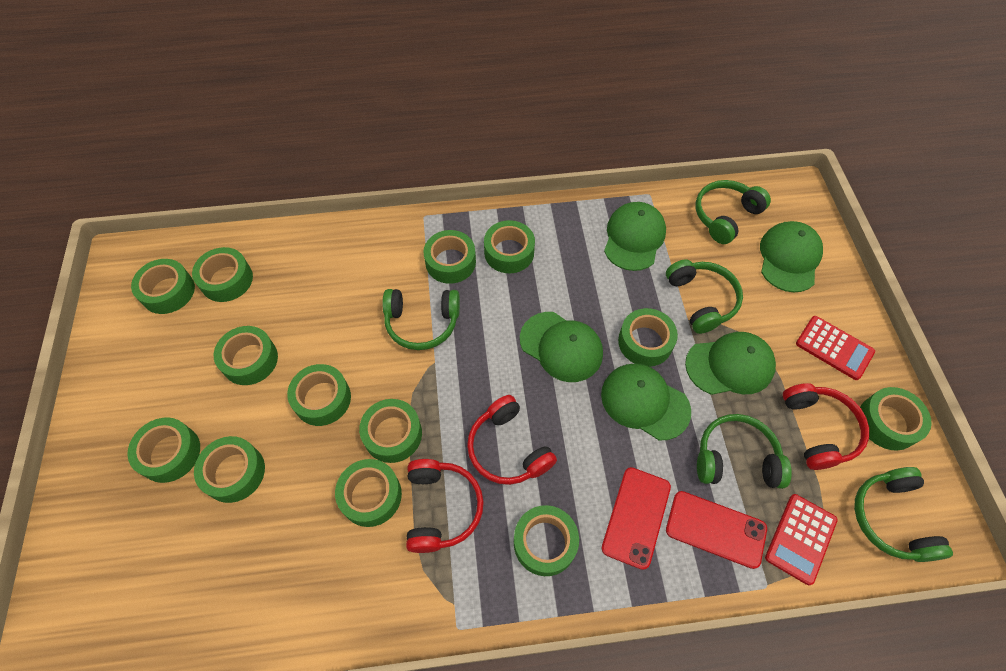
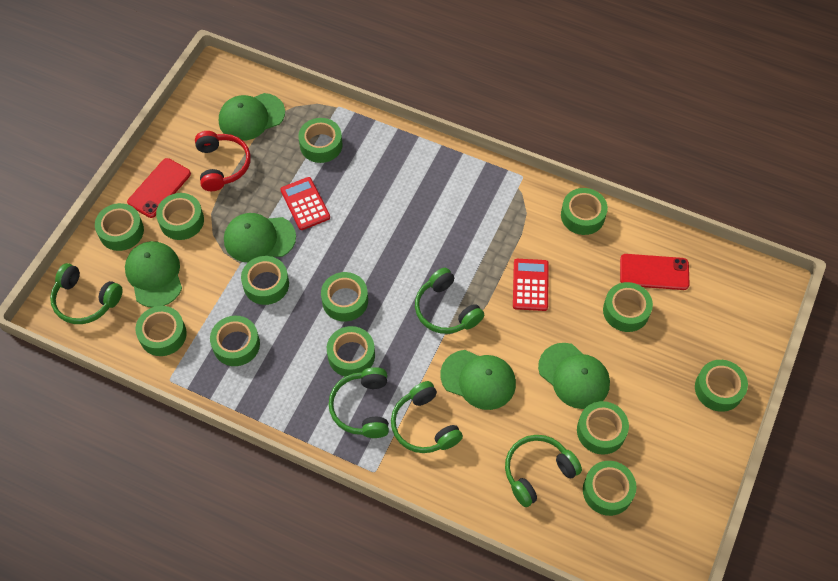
red headphones: 3 -> 1

